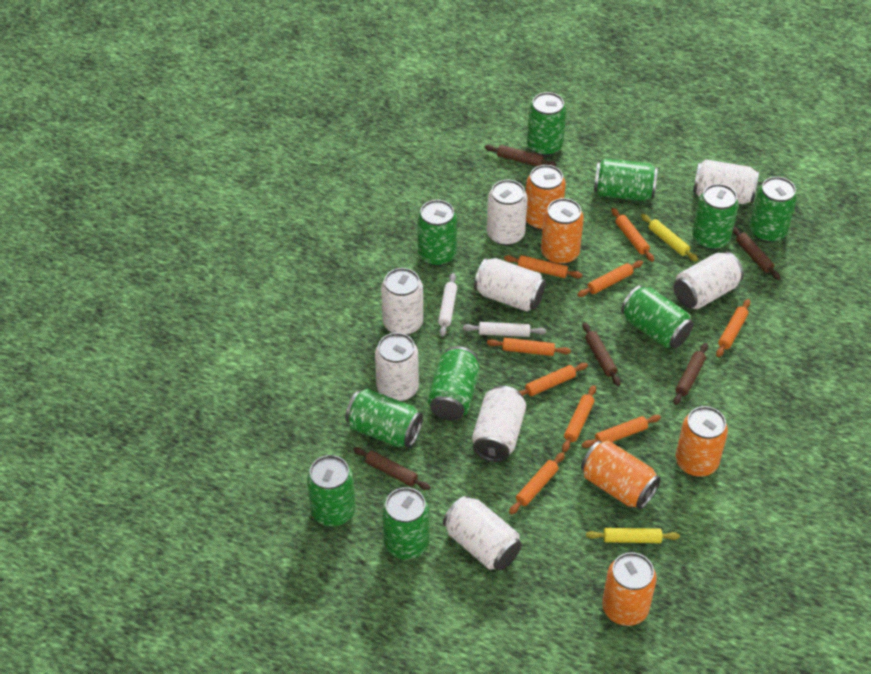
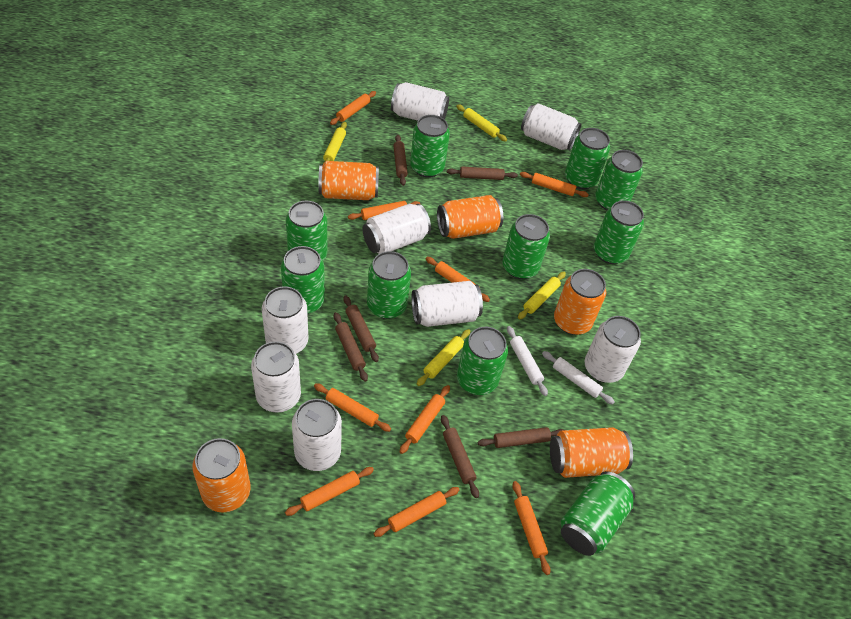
brown rolling pin: 5 -> 6
yellow rolling pin: 2 -> 4

